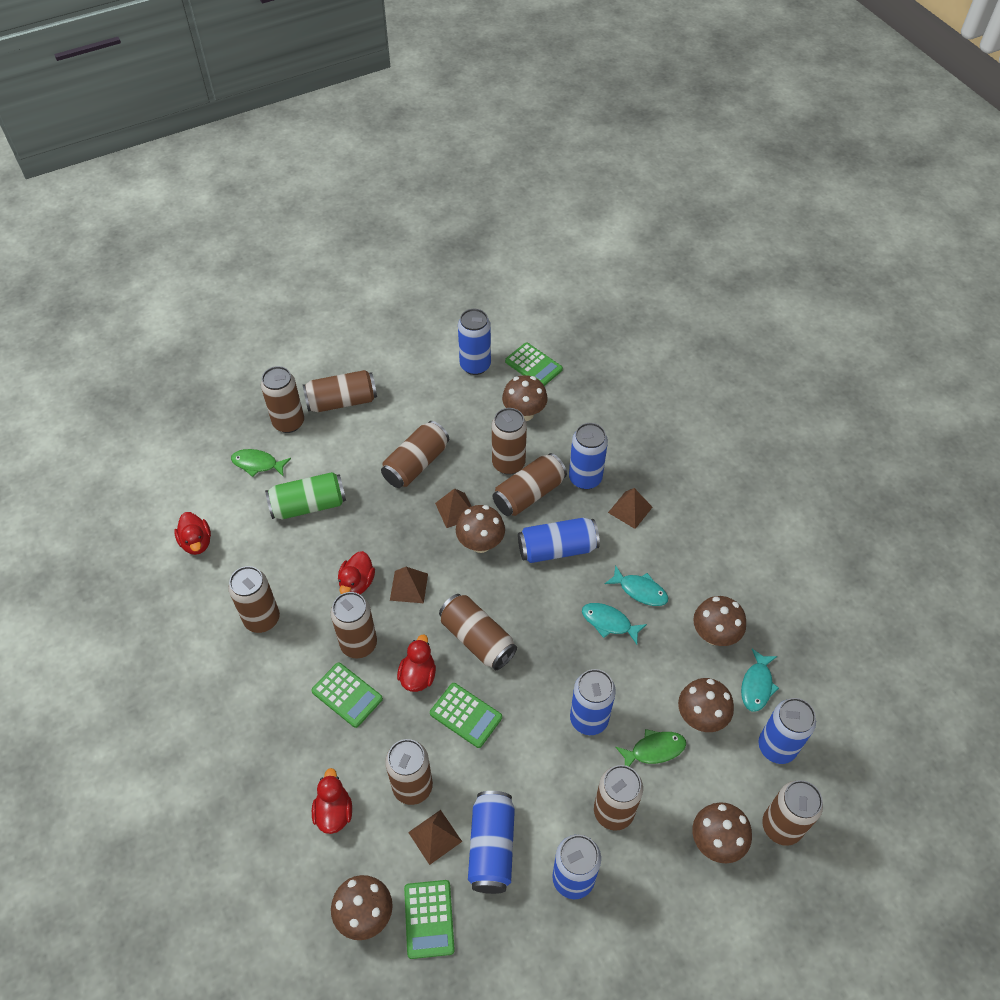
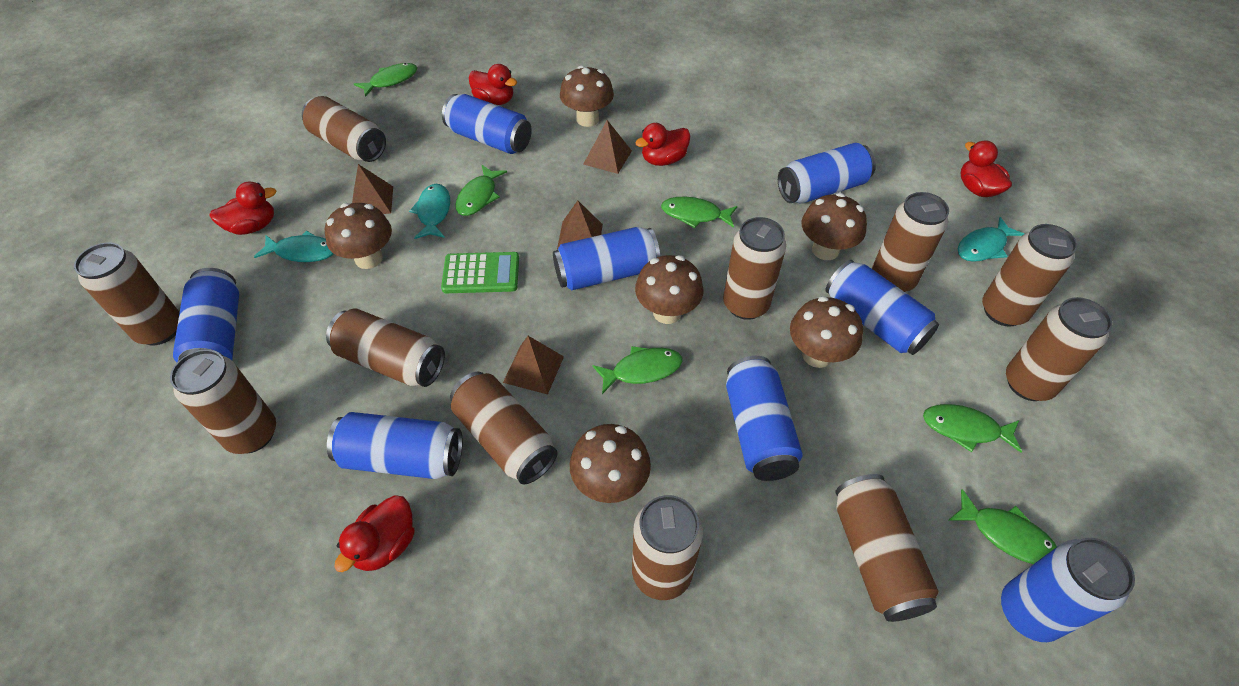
blue can: 7 -> 8
green calculator: 4 -> 1
green can: 1 -> 0
green fish: 2 -> 6
red duck: 4 -> 5

